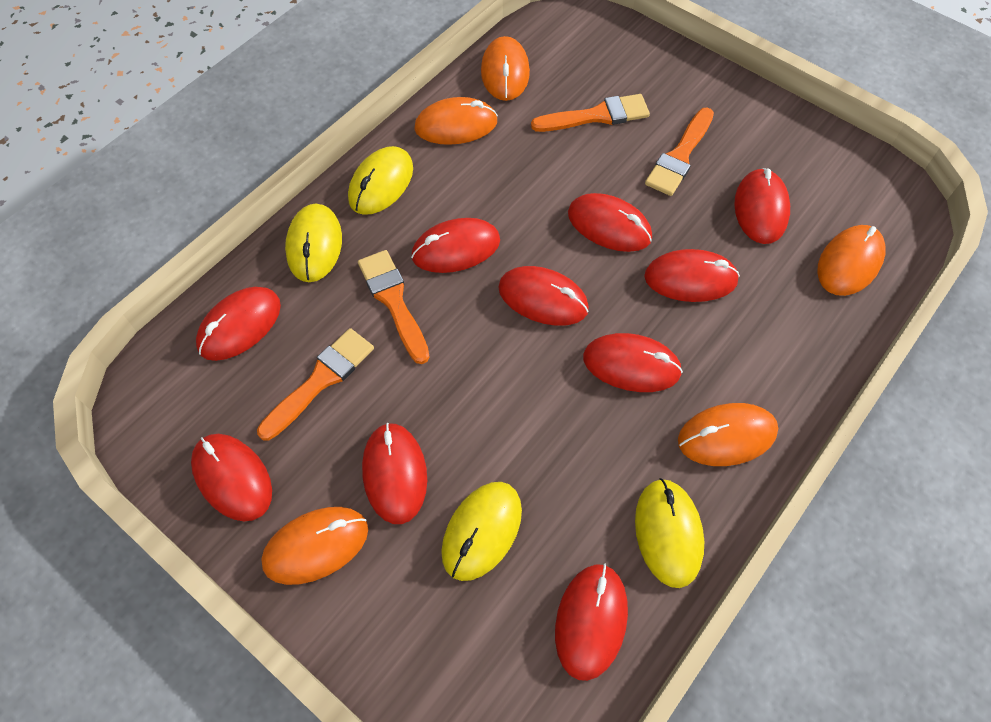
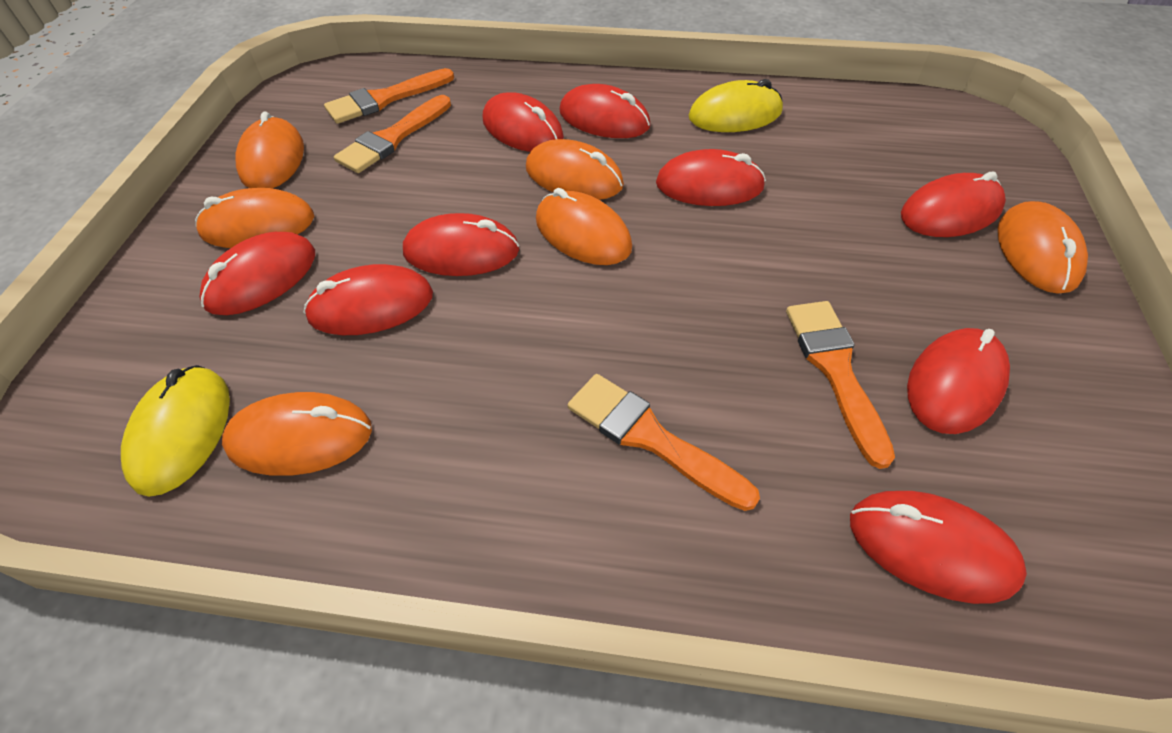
orange mouse: 5 -> 6
red mouse: 10 -> 9
yellow mouse: 4 -> 2

